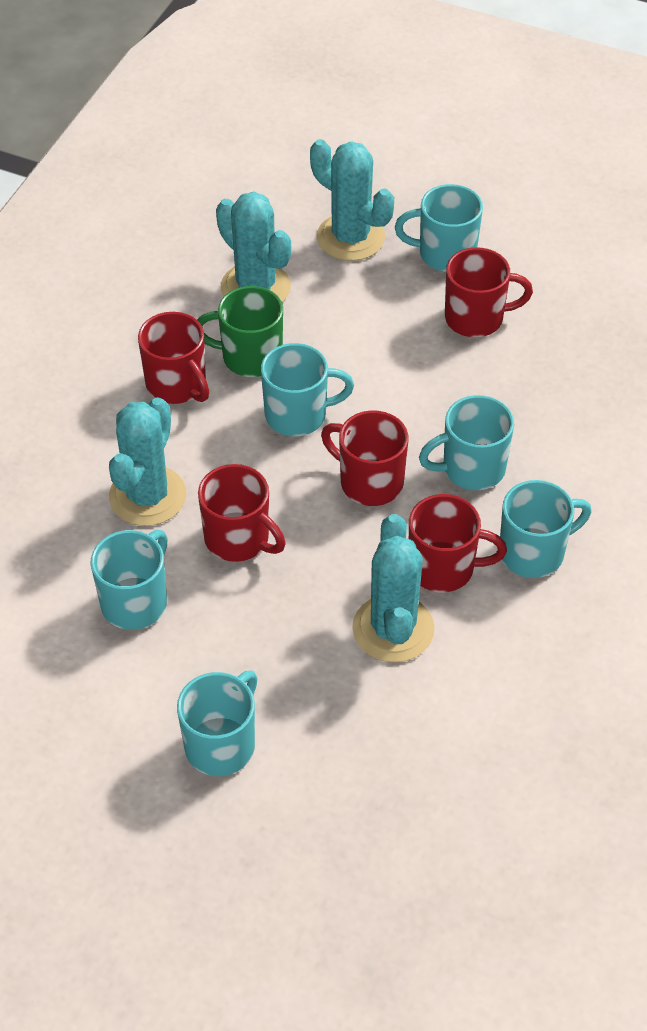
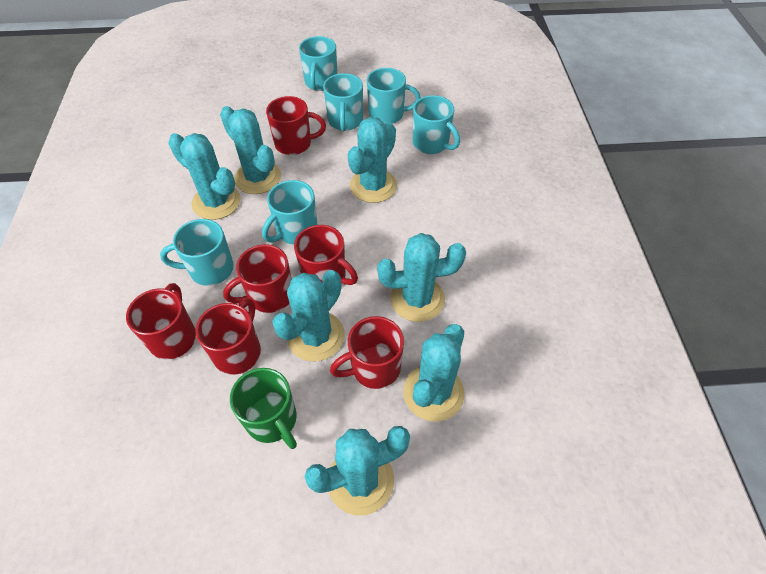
red mug: 5 -> 6
turquoise cactus: 4 -> 7

